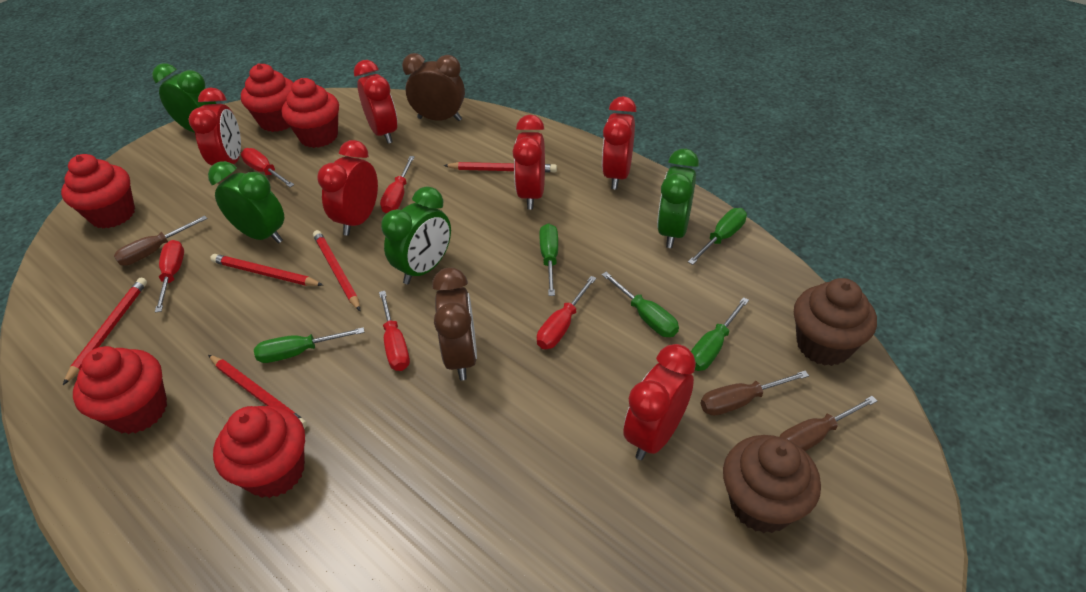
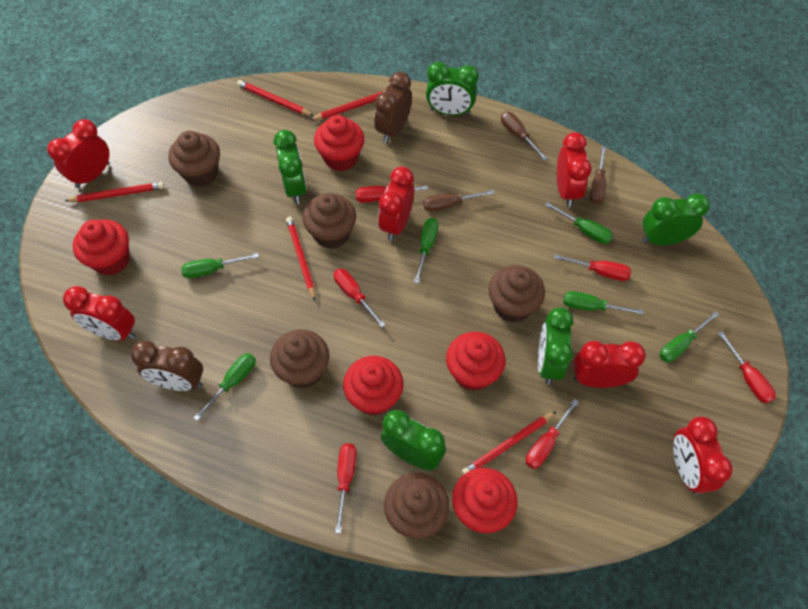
brown cupcake: 2 -> 5
green clock: 4 -> 5
green screwdriver: 5 -> 6
red screwdriver: 5 -> 6

